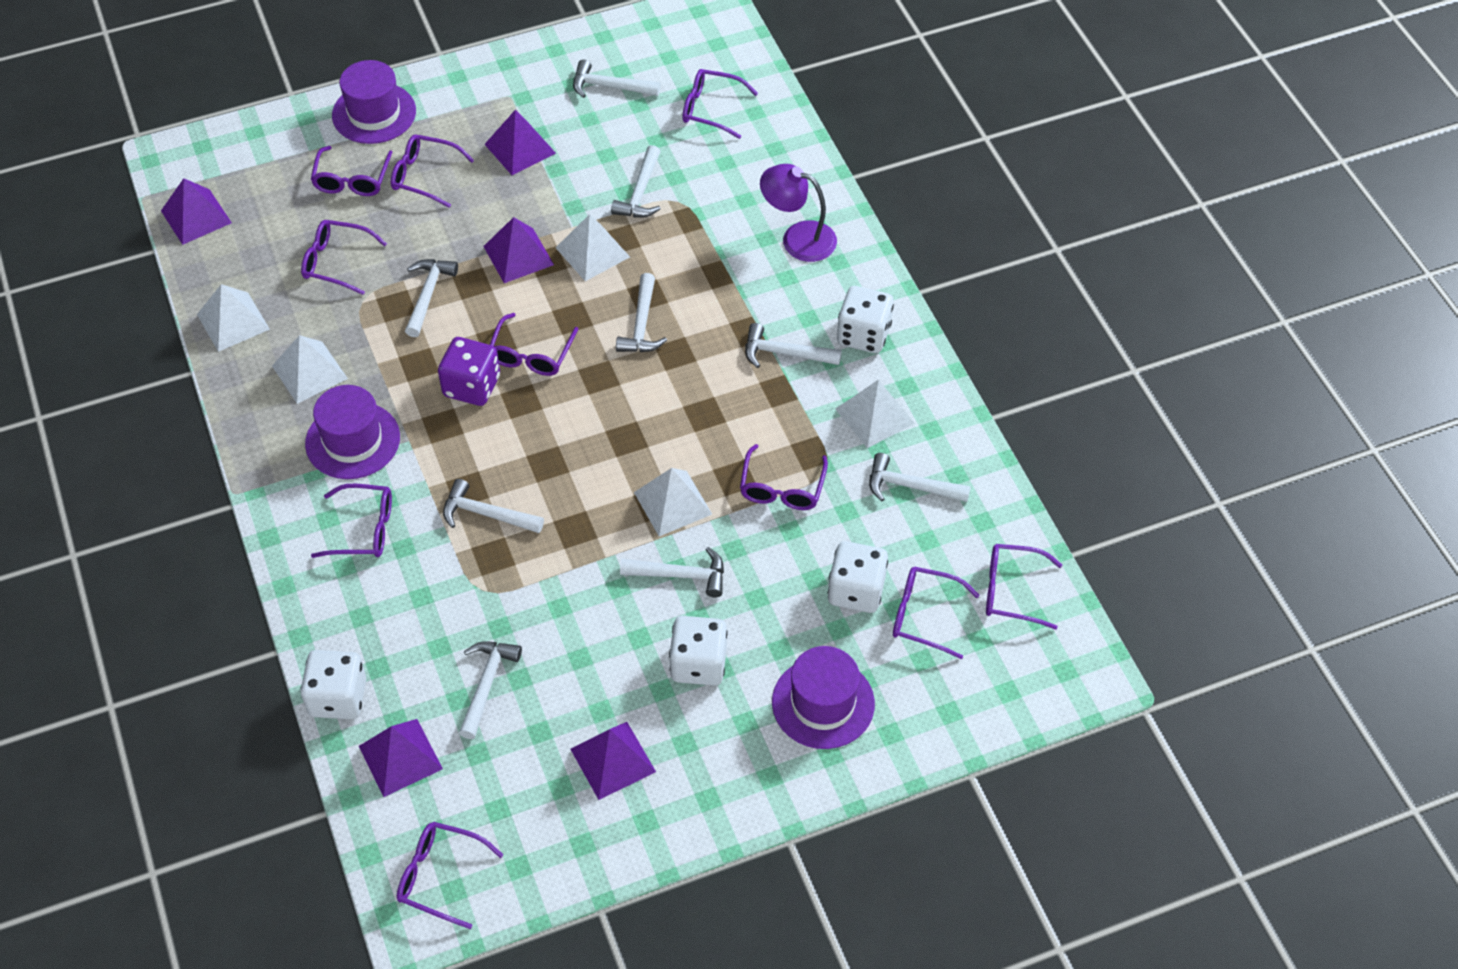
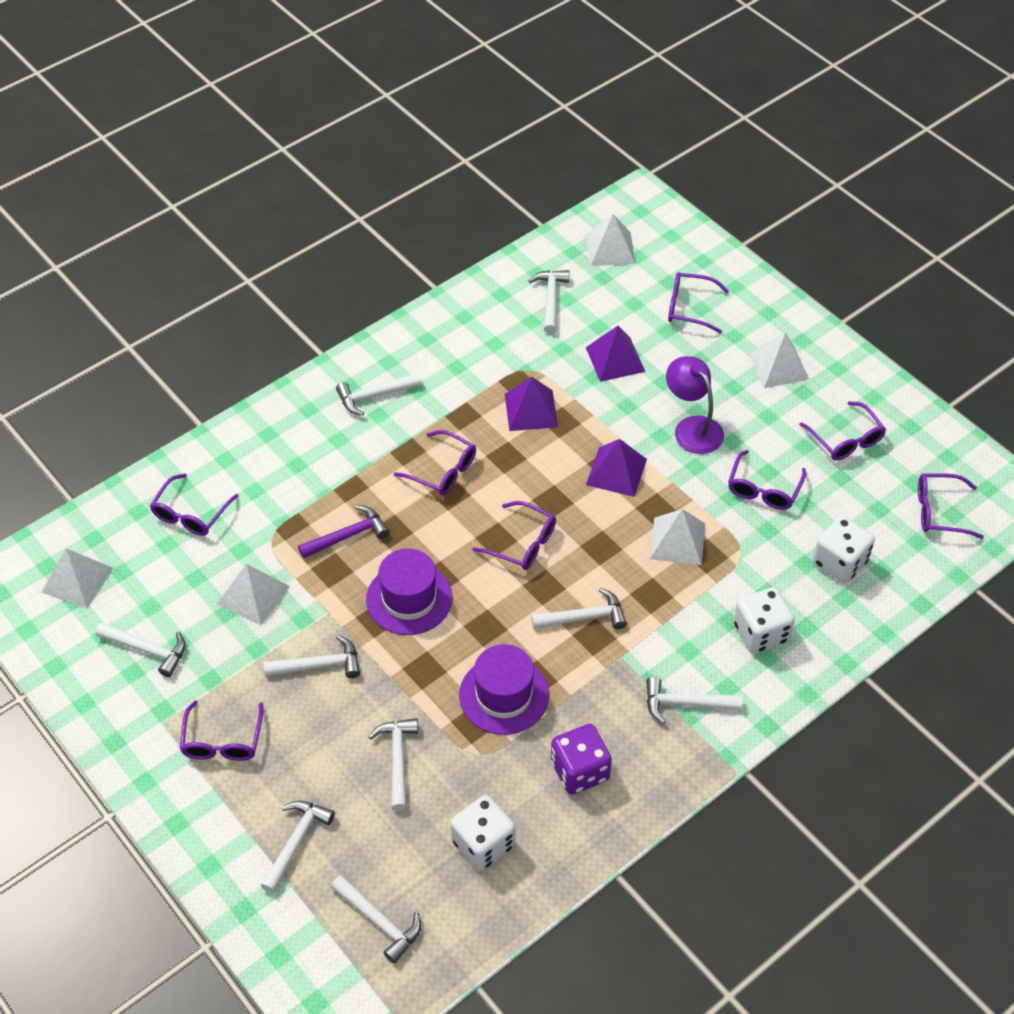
purple glasses: 10 -> 8
purple hammer: 0 -> 1
purple hat: 3 -> 2
purple pyramid: 5 -> 3
white dice: 4 -> 3

